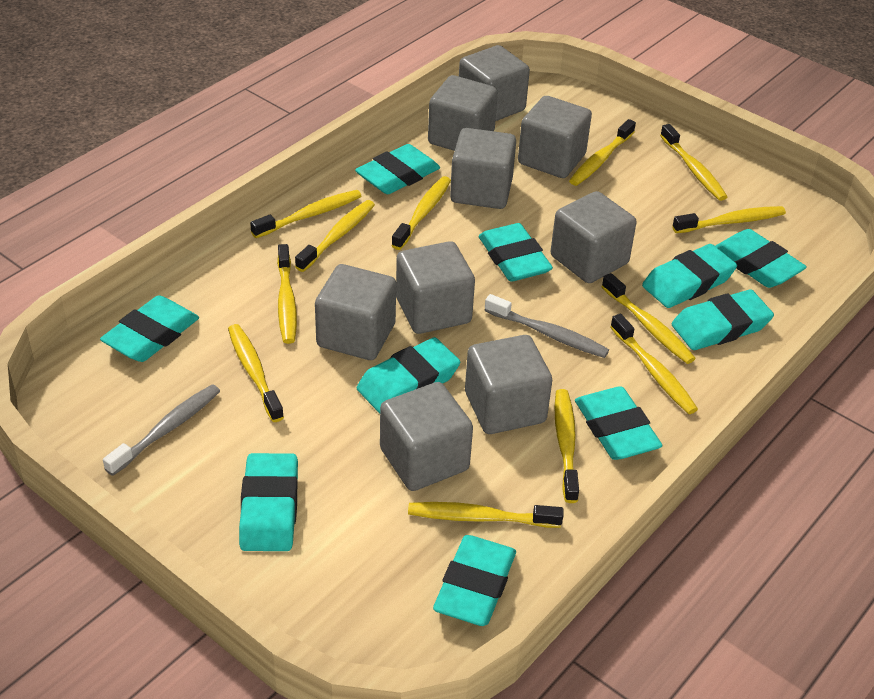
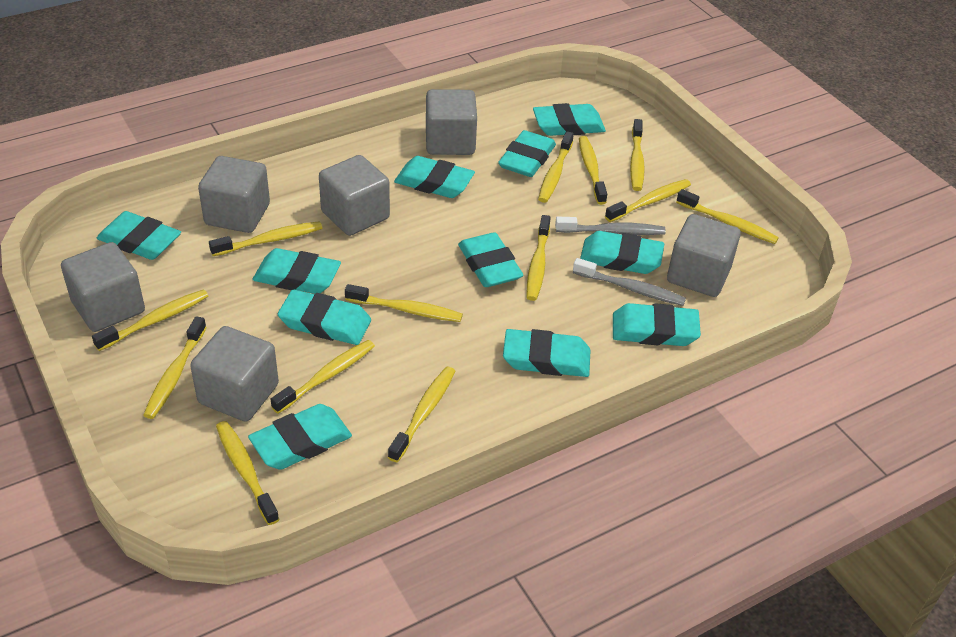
grey cube: 9 -> 6
turquoise eraser: 10 -> 11
yellow toothbrush: 12 -> 13

